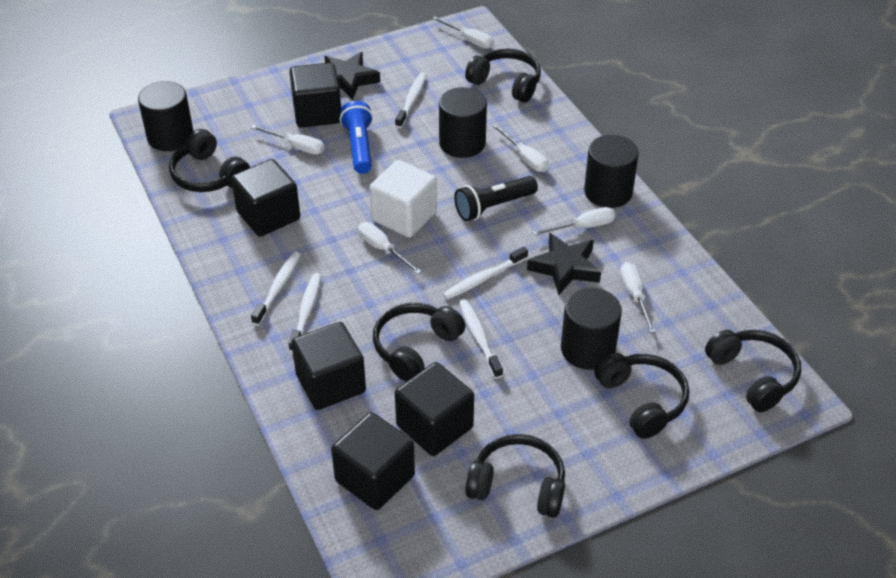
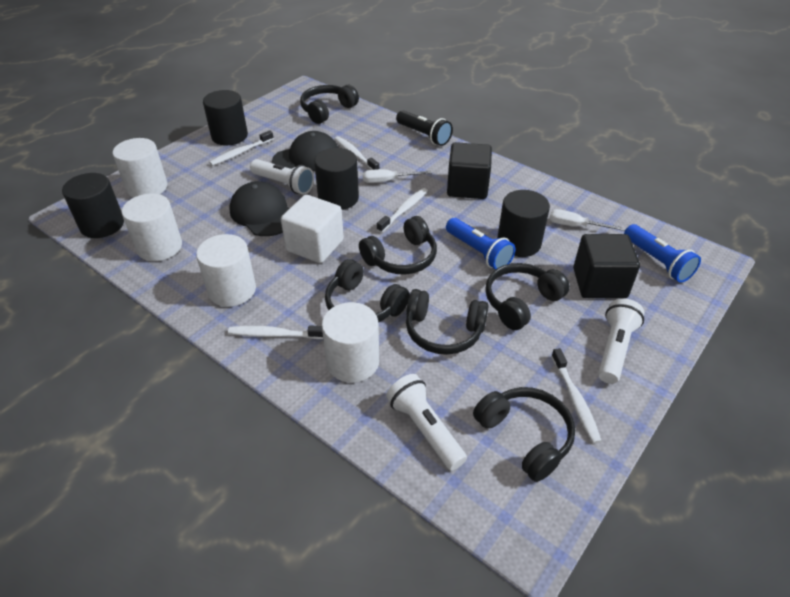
black cap: 0 -> 2
black cube: 5 -> 2
black star: 2 -> 0
blue flashlight: 1 -> 2
white cylinder: 0 -> 4
white flashlight: 0 -> 3
white screwdriver: 6 -> 2

